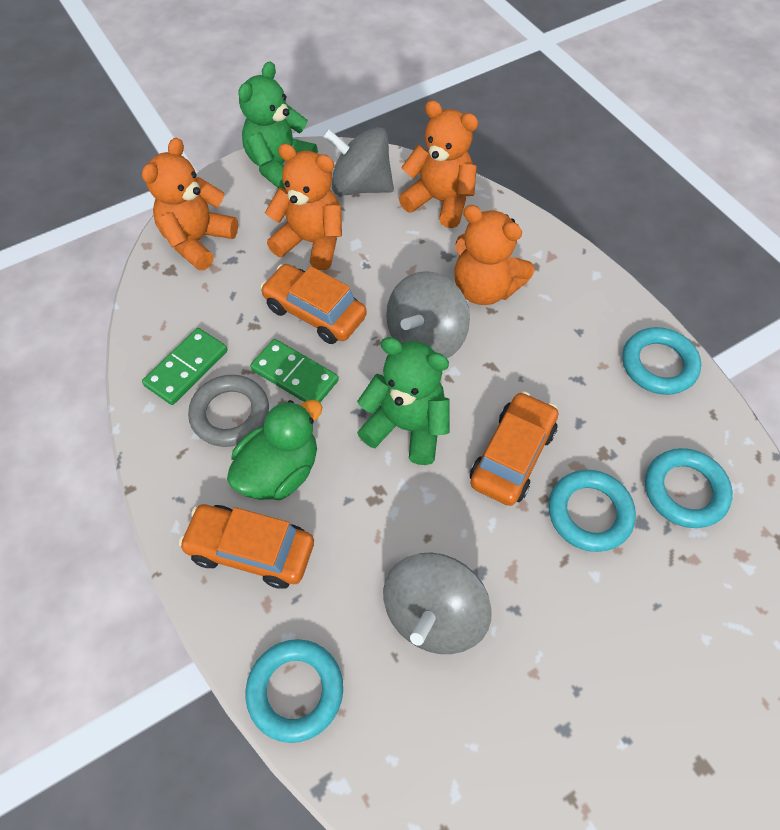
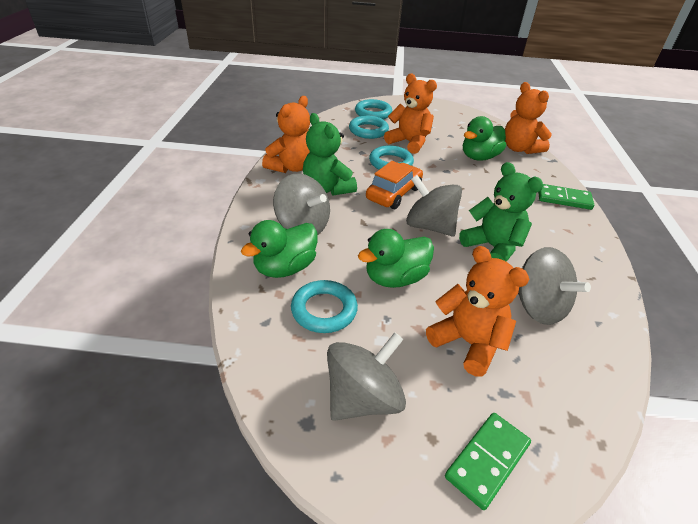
green duck: 1 -> 3
grey ring: 1 -> 0
grey spinning top: 3 -> 4
orange car: 3 -> 1

